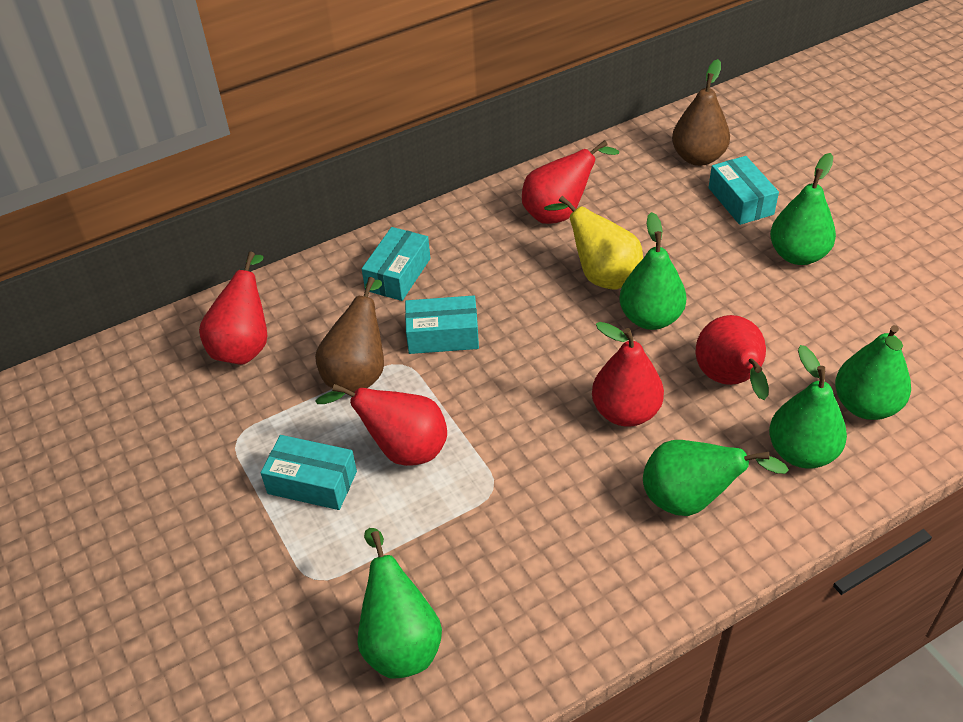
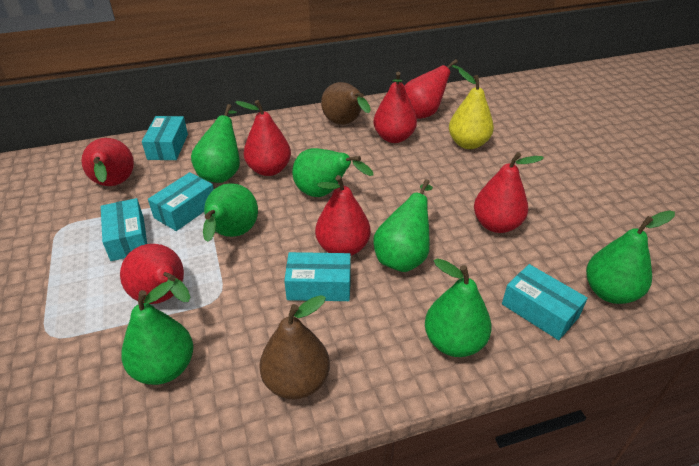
green pear: 6 -> 7
red pear: 5 -> 7
turquoise box: 4 -> 5

